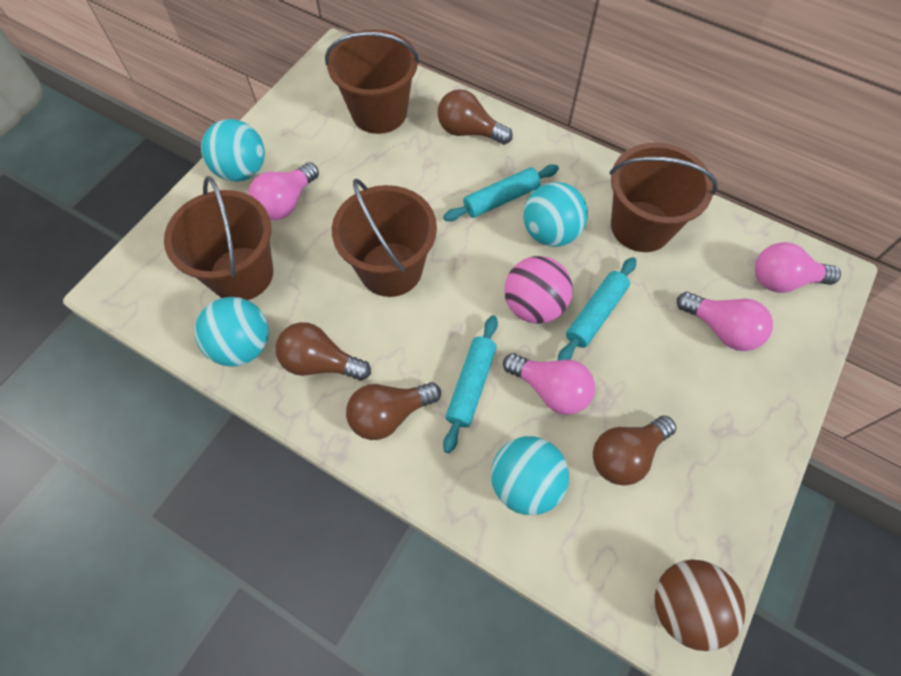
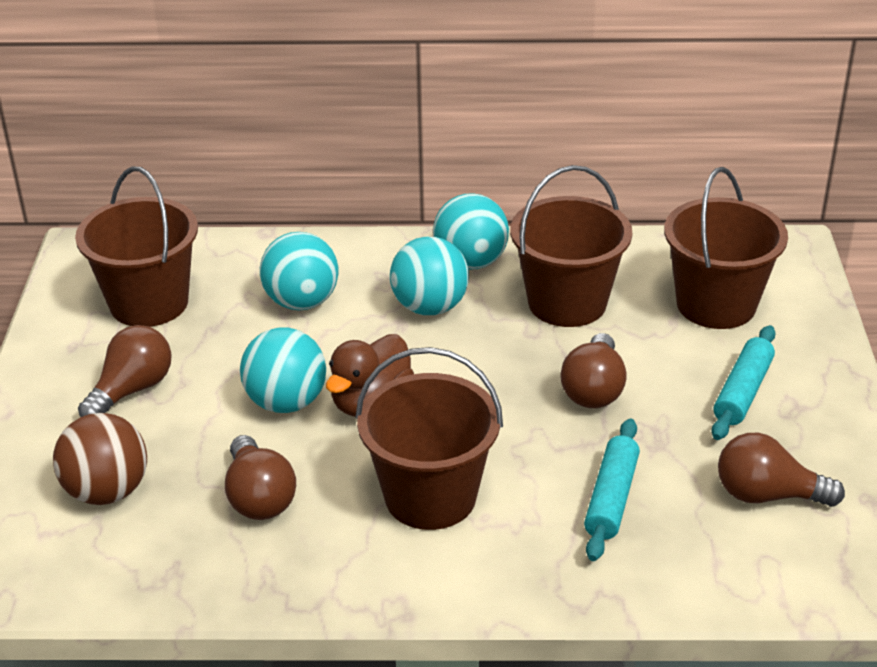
brown duck: 0 -> 1
pink ball: 1 -> 0
pink light bulb: 4 -> 0
turquoise rolling pin: 3 -> 2

